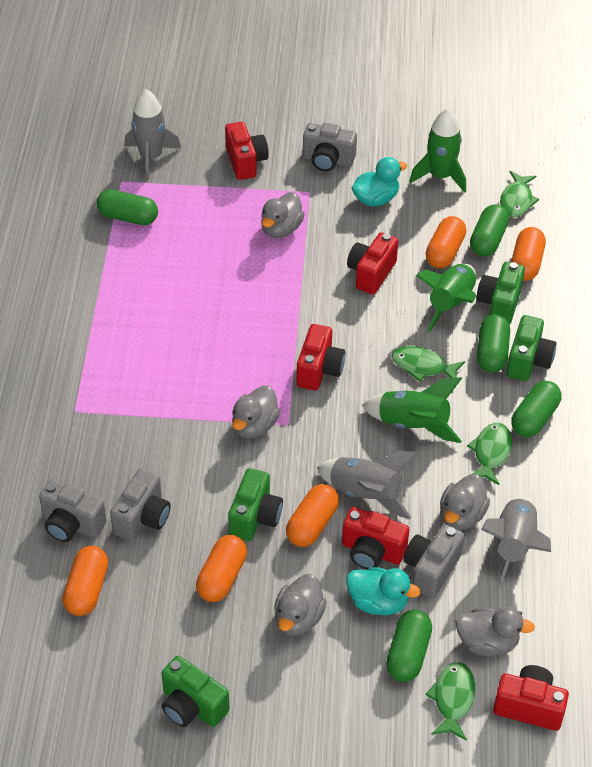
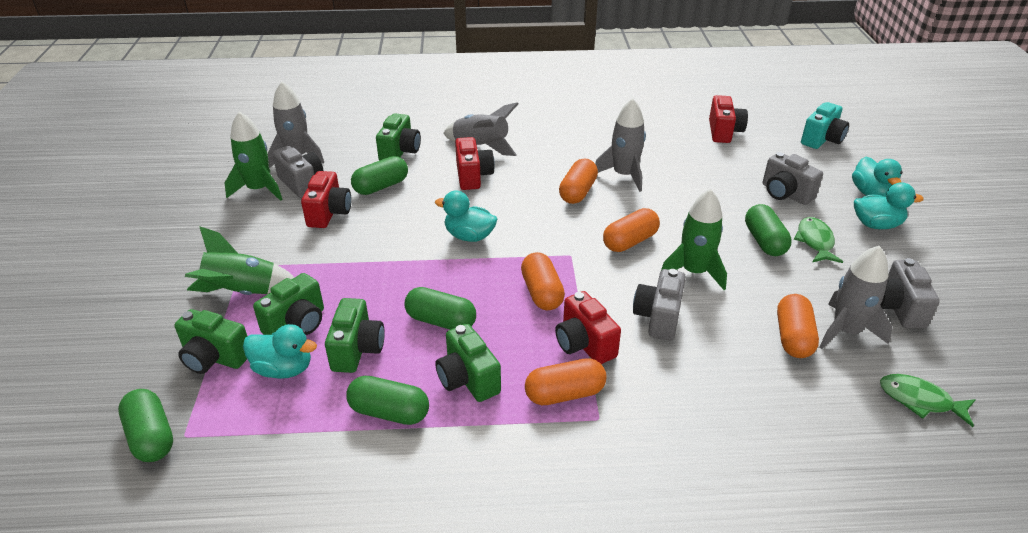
green camera: 4 -> 5
green fish: 4 -> 2
grey duck: 5 -> 0
grey rocket: 3 -> 4
red camera: 5 -> 4
turquoise camera: 0 -> 1
turquoise duck: 2 -> 4

